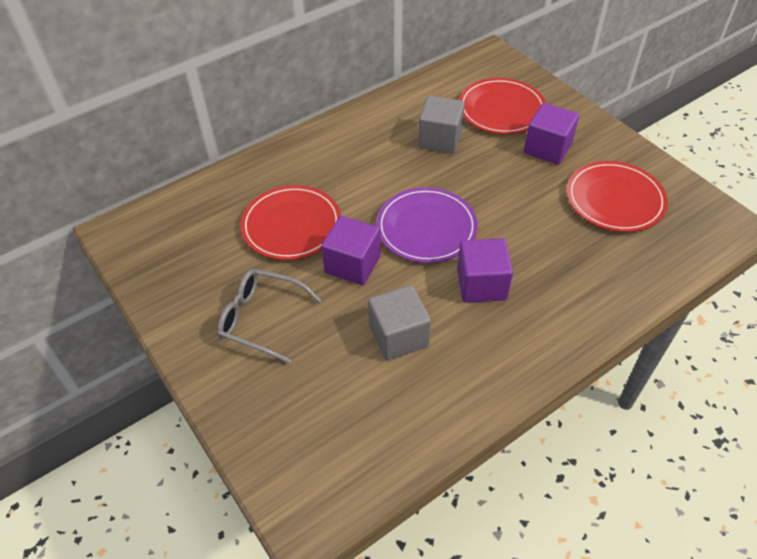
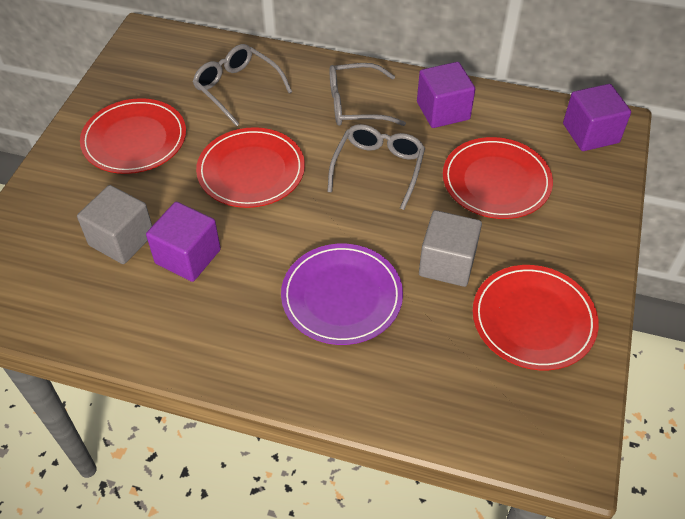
grey glasses: 1 -> 3
red plate: 3 -> 4

